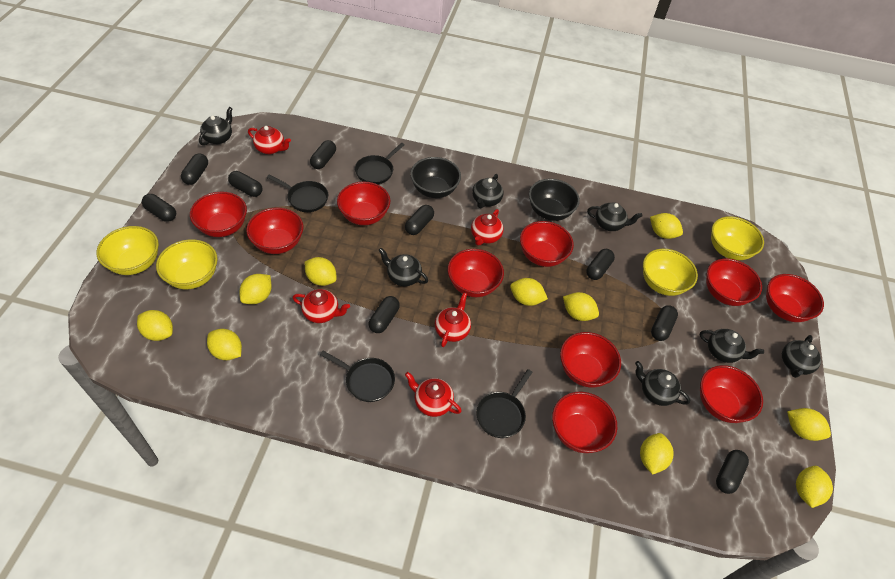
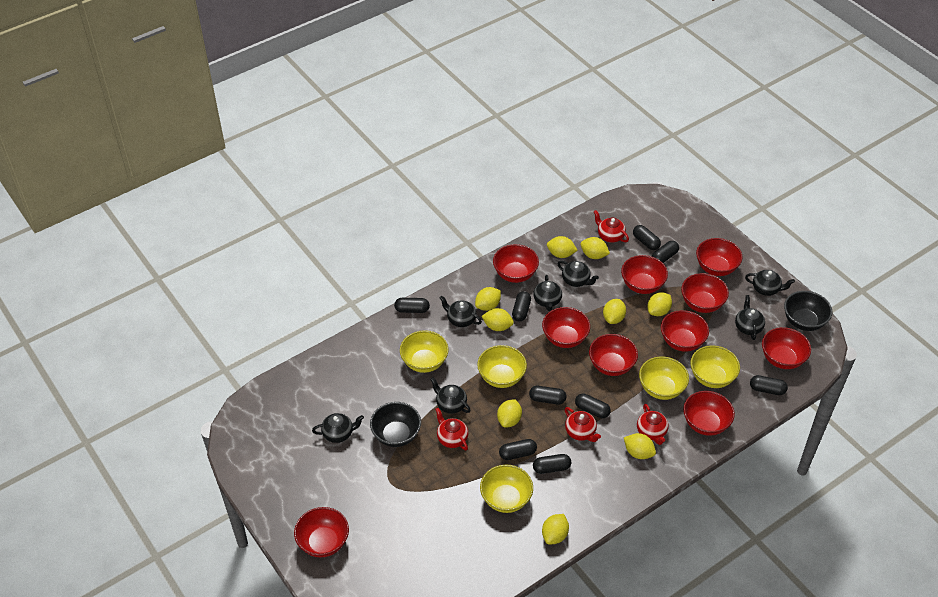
black pan: 4 -> 0
red teapot: 5 -> 4
yellow bowl: 4 -> 5
yellow lemon: 10 -> 9

